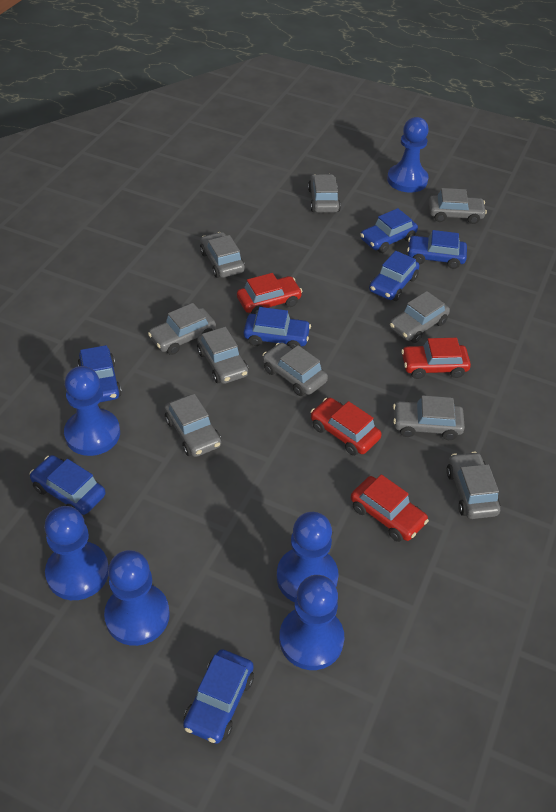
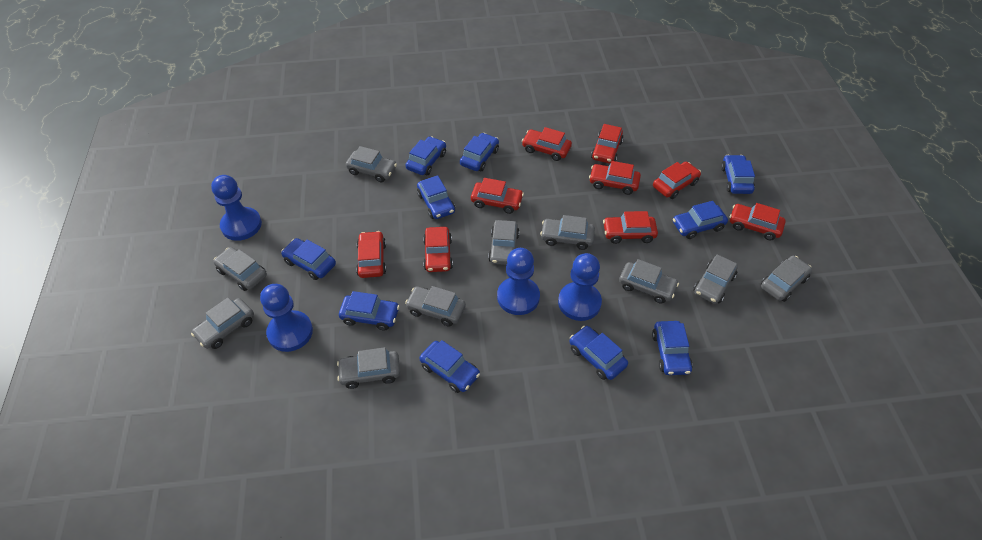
blue car: 7 -> 10
blue pawn: 6 -> 4
red car: 4 -> 9

